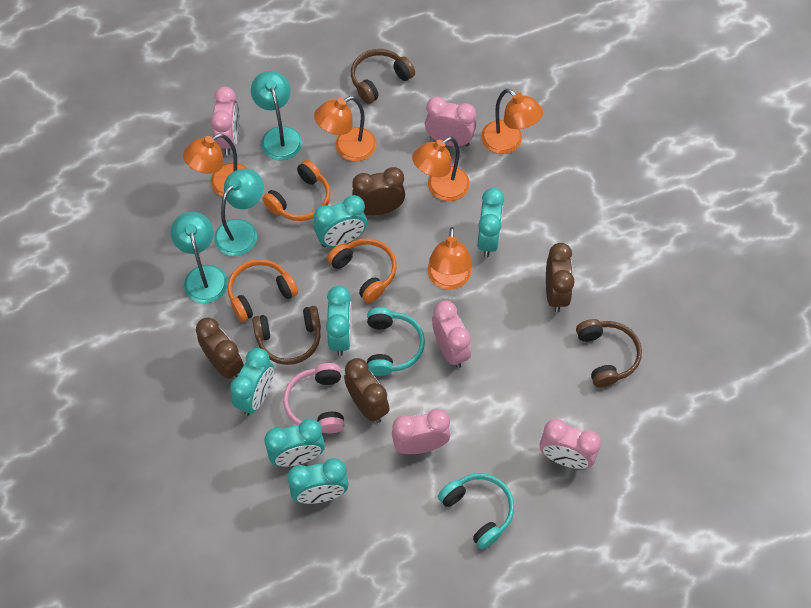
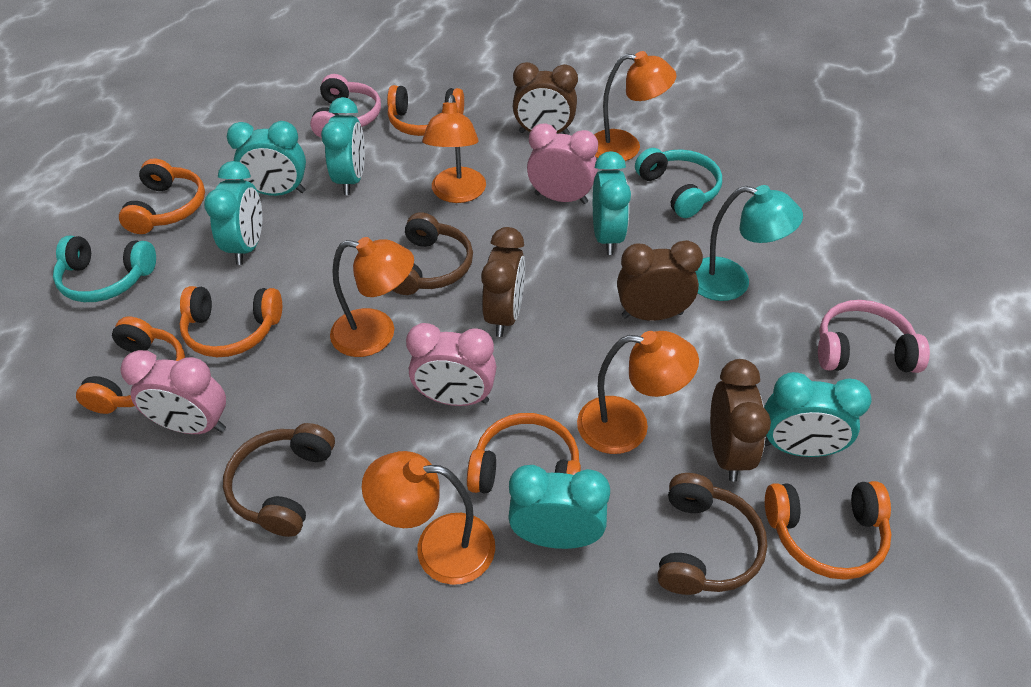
orange headphones: 3 -> 6
pink clock: 5 -> 3
pink headphones: 1 -> 2
turquoise lamp: 3 -> 1

